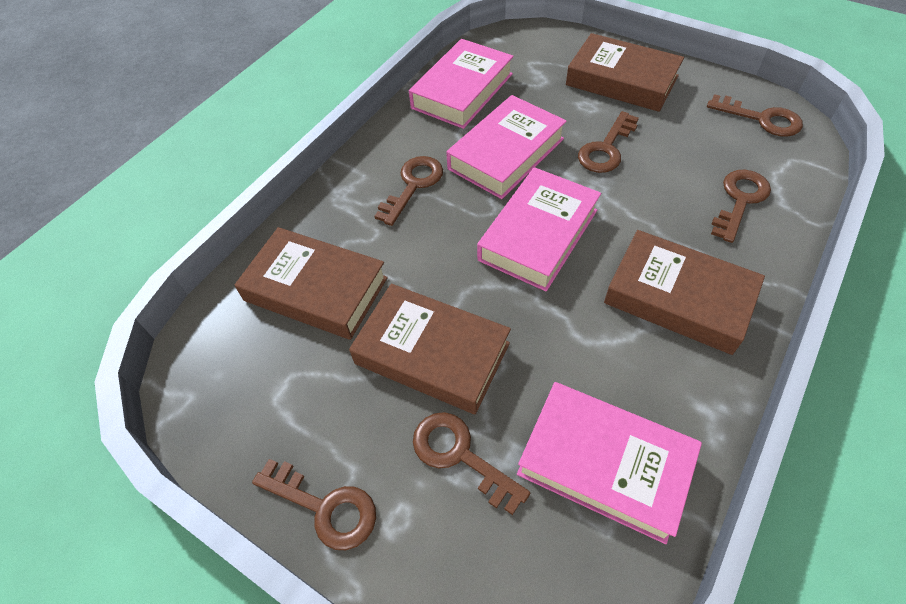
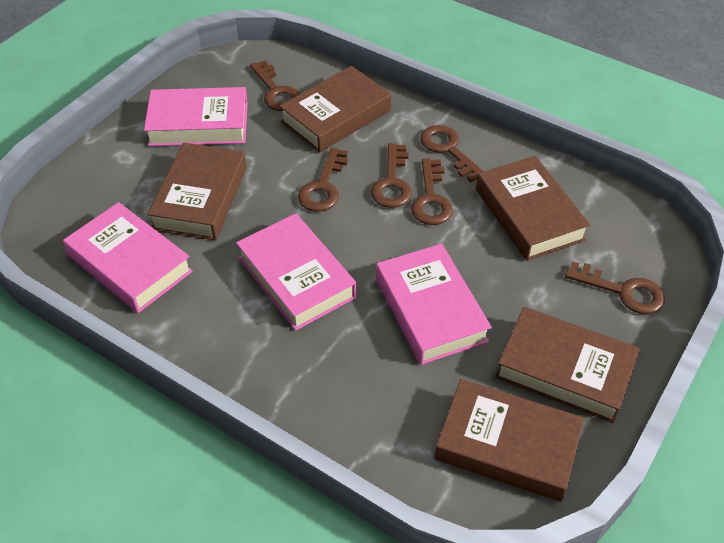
brown book: 4 -> 5

